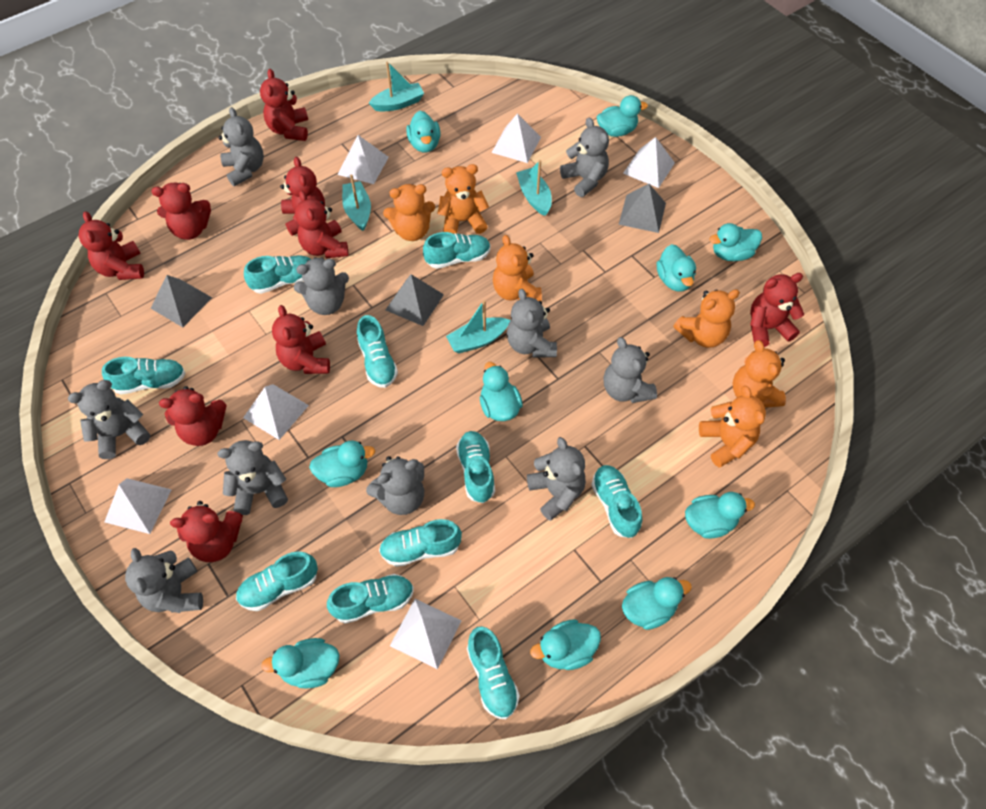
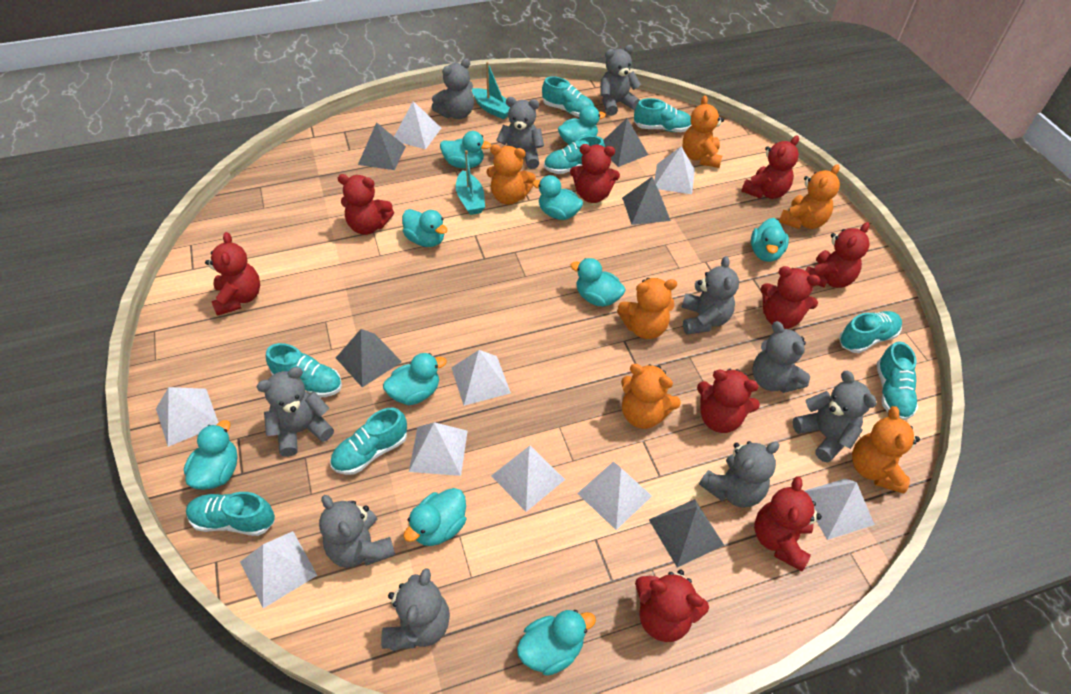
grey pyramid: 3 -> 5
turquoise boat: 4 -> 2
turquoise shoe: 10 -> 8
white pyramid: 6 -> 9

